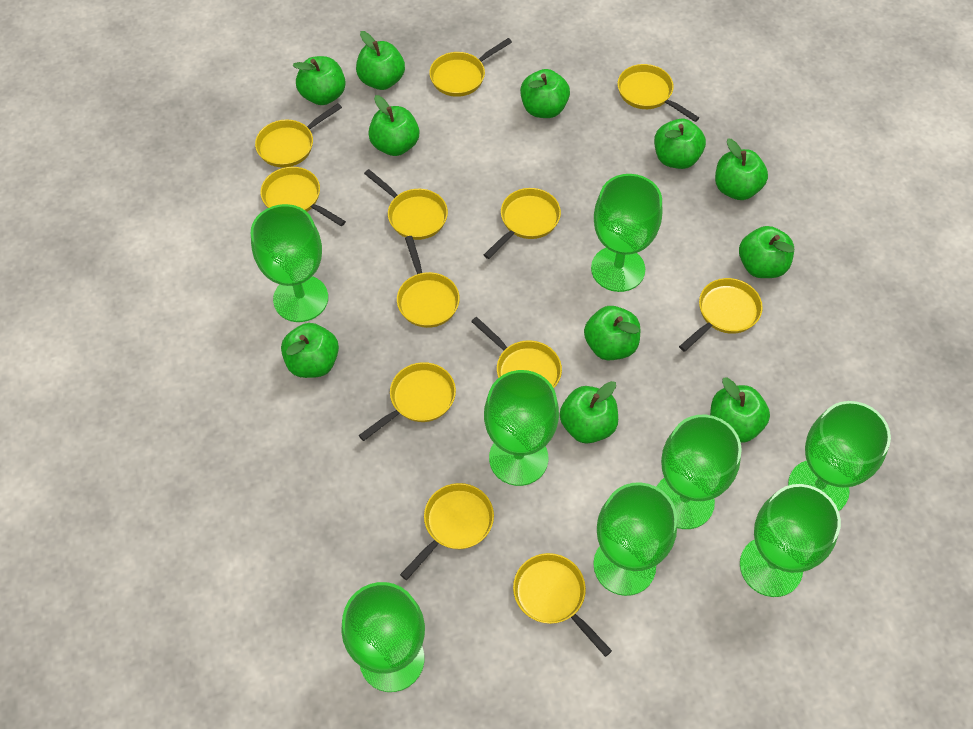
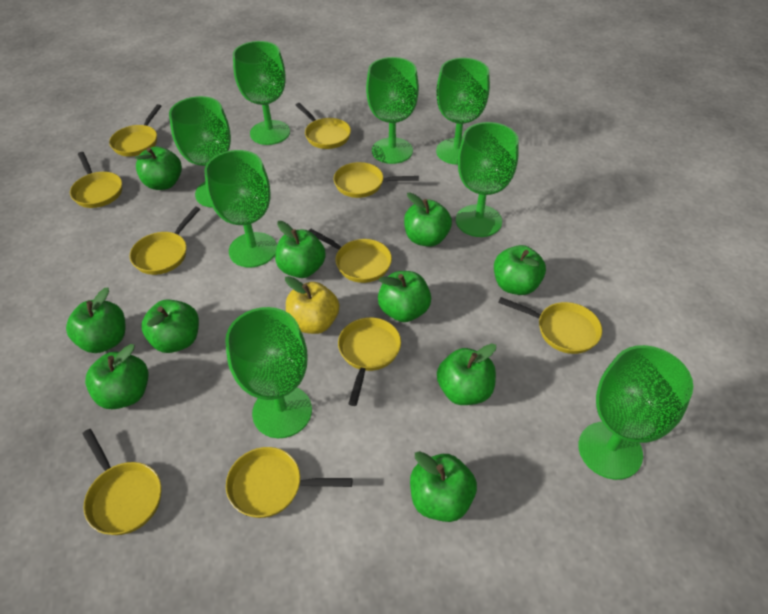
green apple: 11 -> 10
yellow apple: 0 -> 1
yellow pan: 12 -> 10

